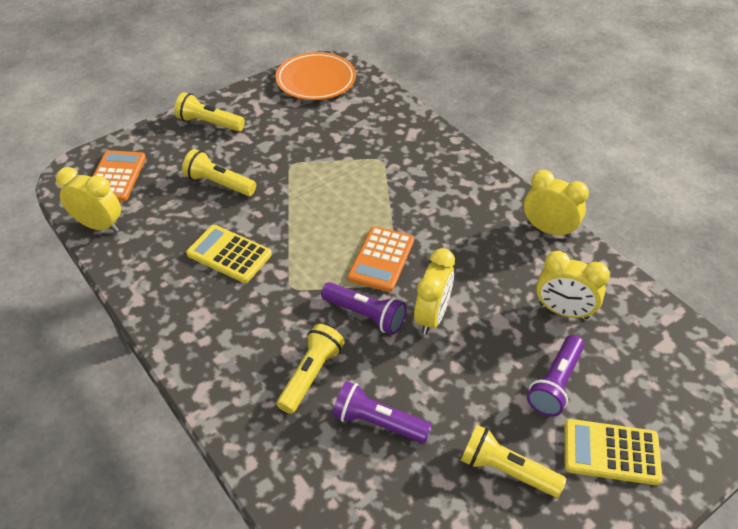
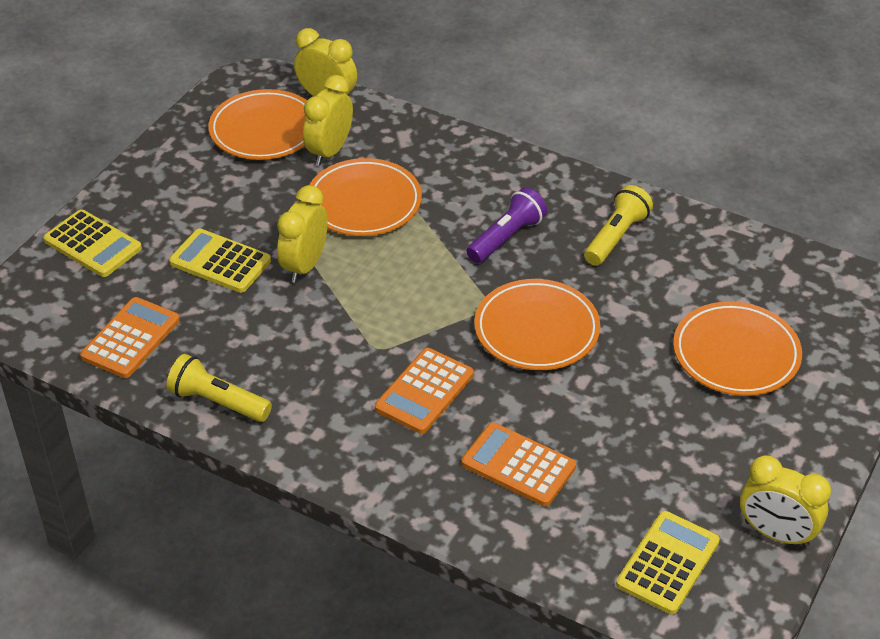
orange calculator: 2 -> 3
orange plate: 1 -> 4
purple flashlight: 3 -> 1
yellow calculator: 2 -> 3
yellow flashlight: 4 -> 2

